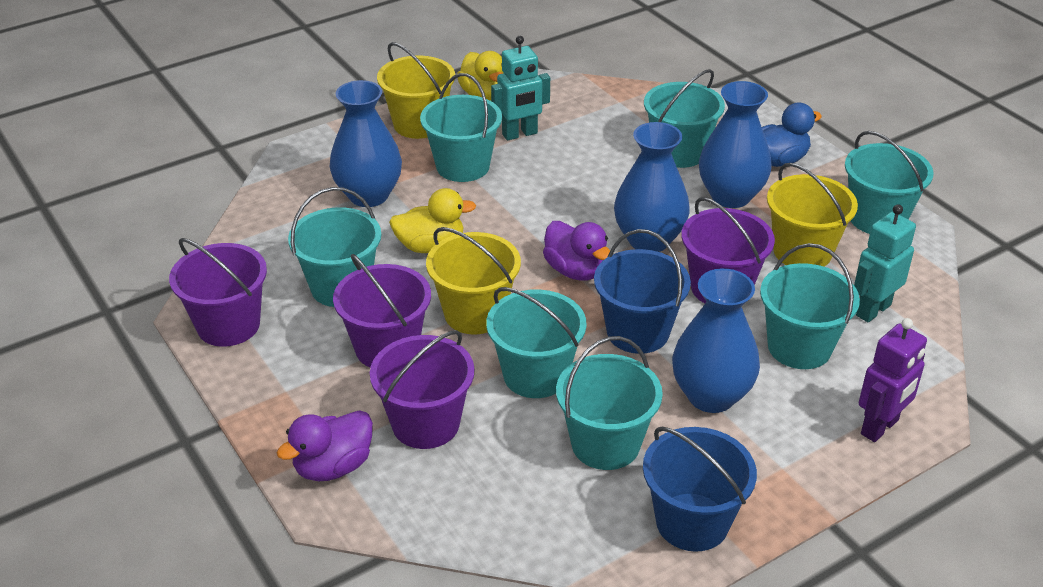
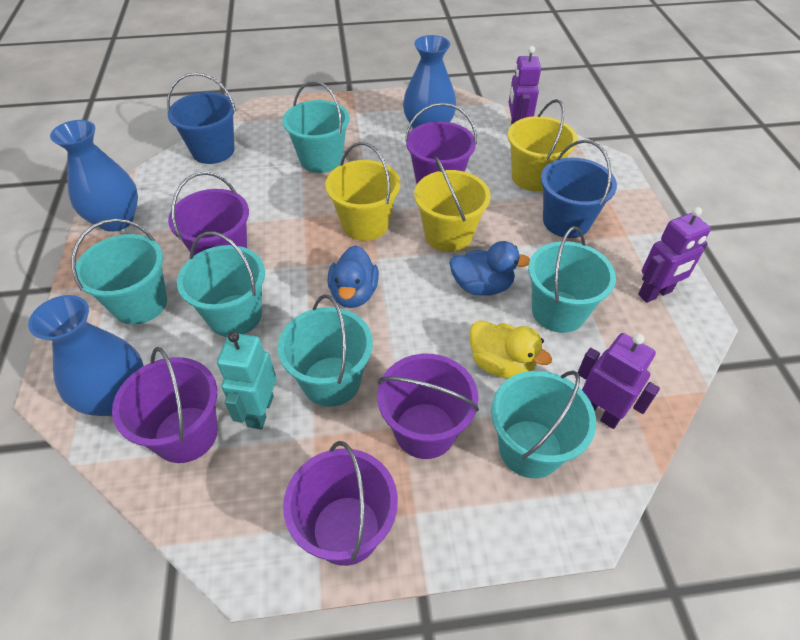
blue duck: 1 -> 2
blue vase: 4 -> 3
purple bucket: 4 -> 5
purple duck: 2 -> 0
purple robot: 1 -> 3
turquoise bucket: 7 -> 6
turquoise robot: 2 -> 1
yellow duck: 2 -> 1

